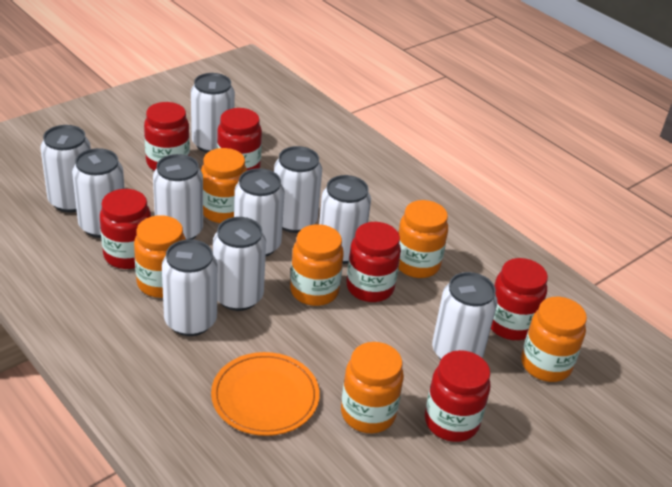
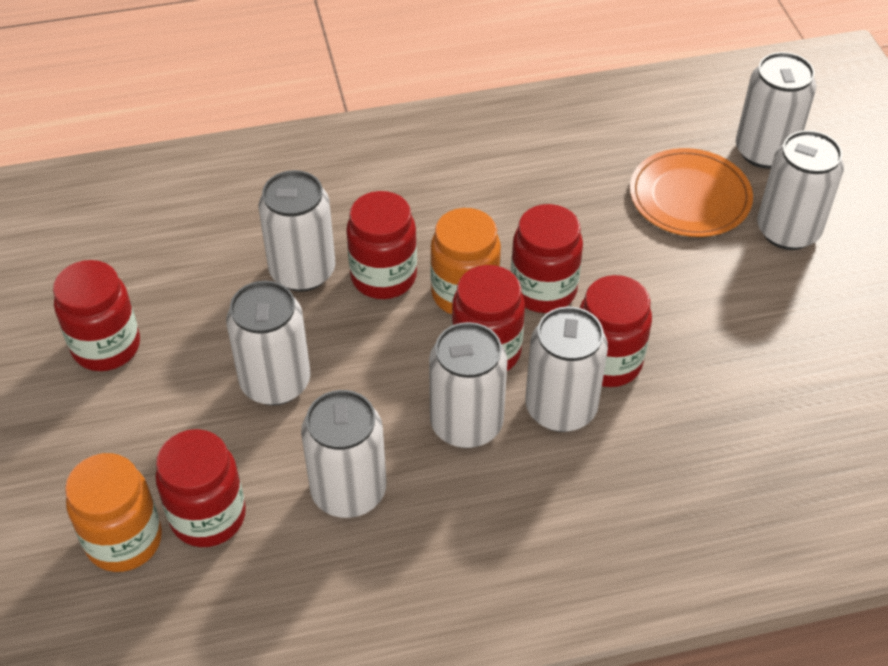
orange jar: 6 -> 2
white can: 10 -> 7

